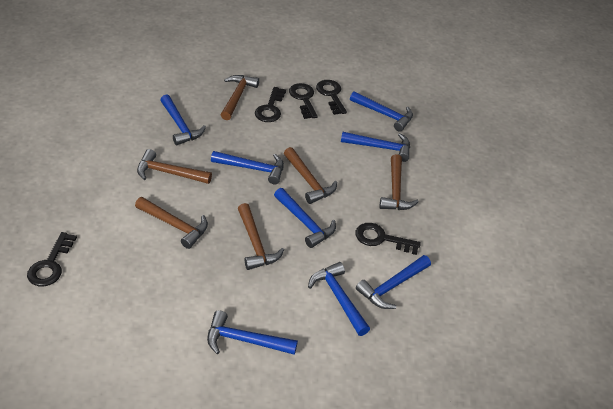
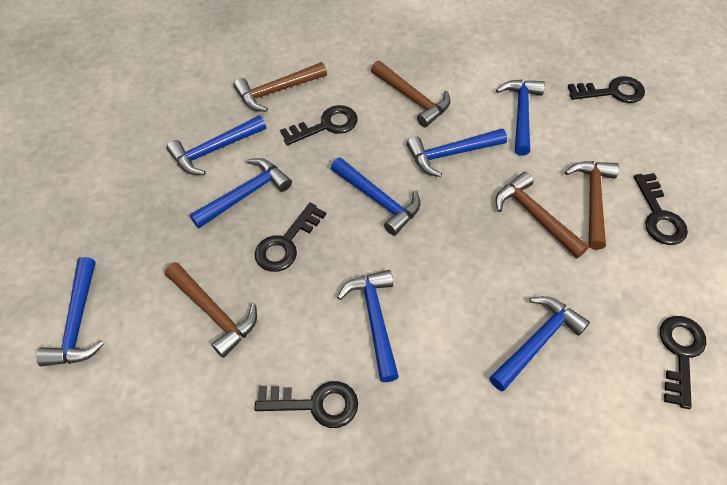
black key: 5 -> 6
brown hammer: 6 -> 5

